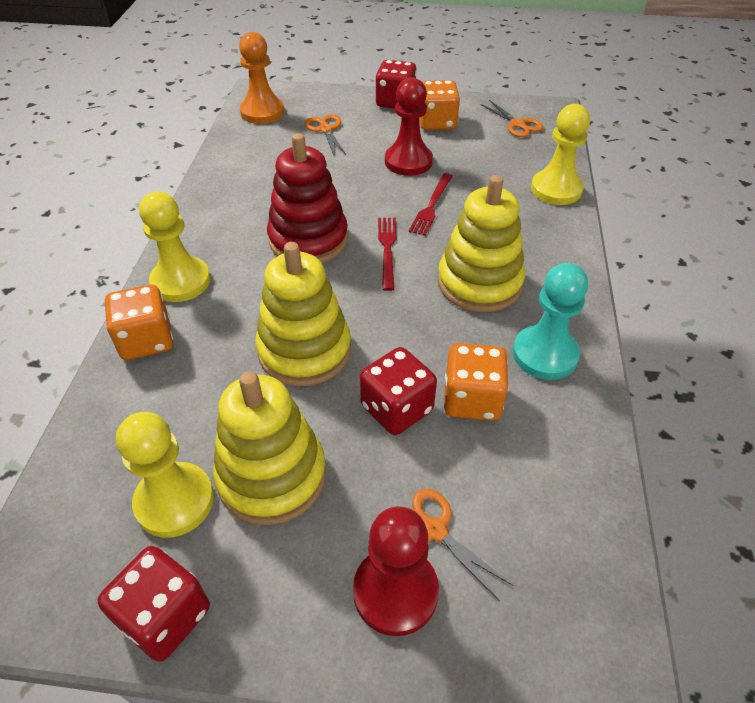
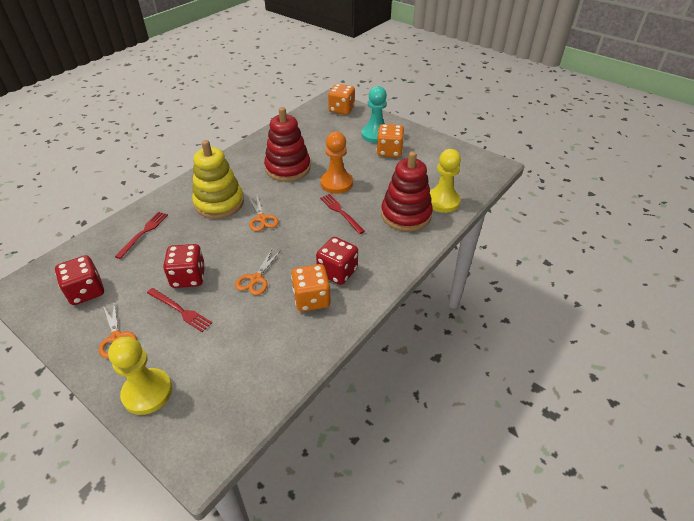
red fork: 2 -> 3
red pawn: 2 -> 0
red stacking toy: 1 -> 2
yellow pawn: 3 -> 2
yellow stacking toy: 3 -> 1

